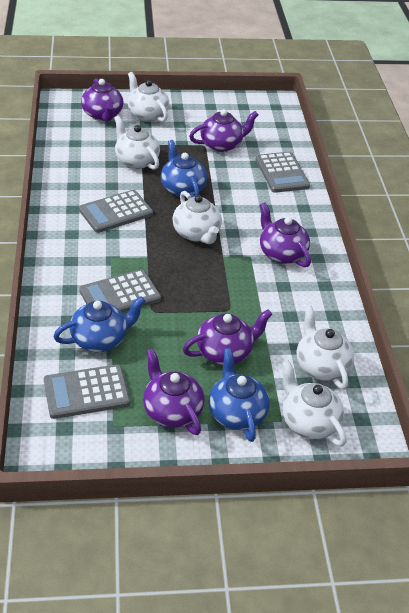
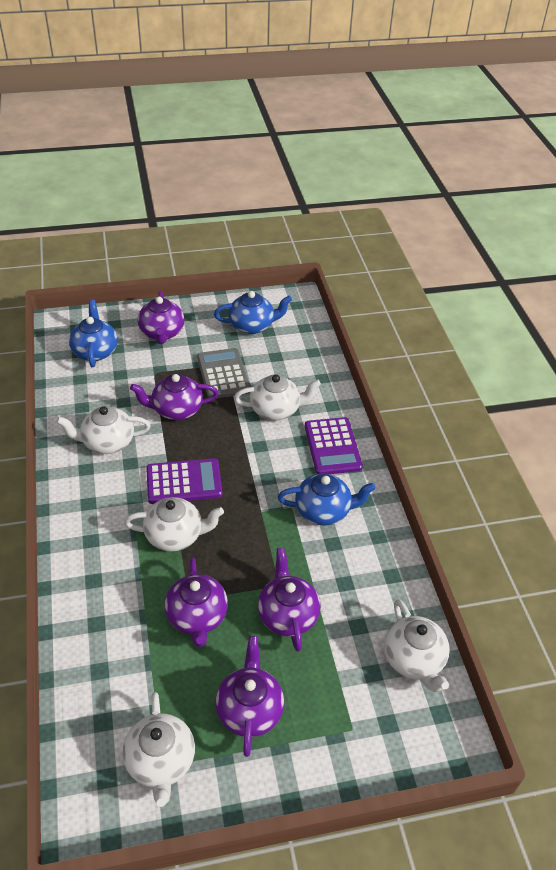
grey calculator: 4 -> 1
purple calculator: 0 -> 2

